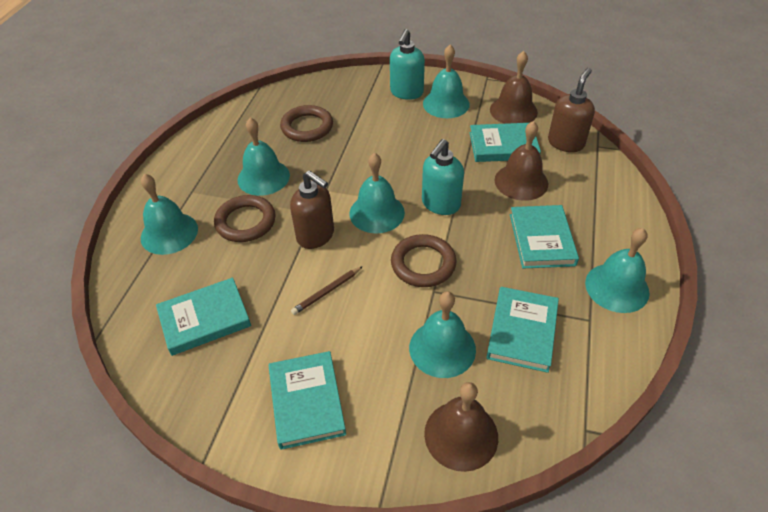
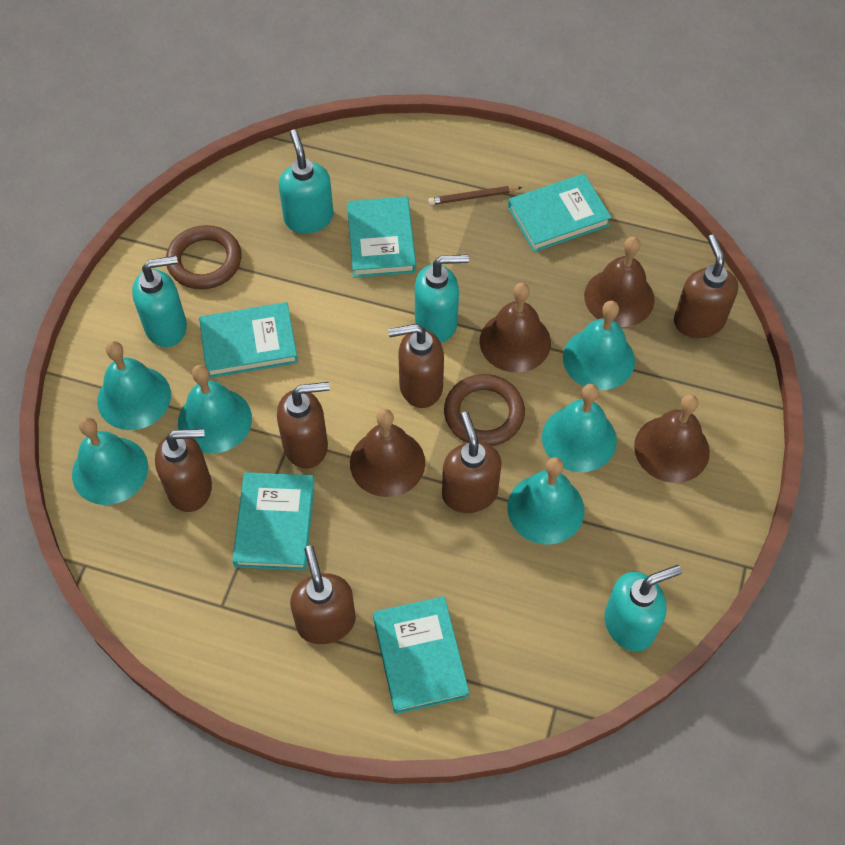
brown bell: 3 -> 4
brown ring: 3 -> 2
brown soap dispenser: 2 -> 6
turquoise soap dispenser: 2 -> 4

